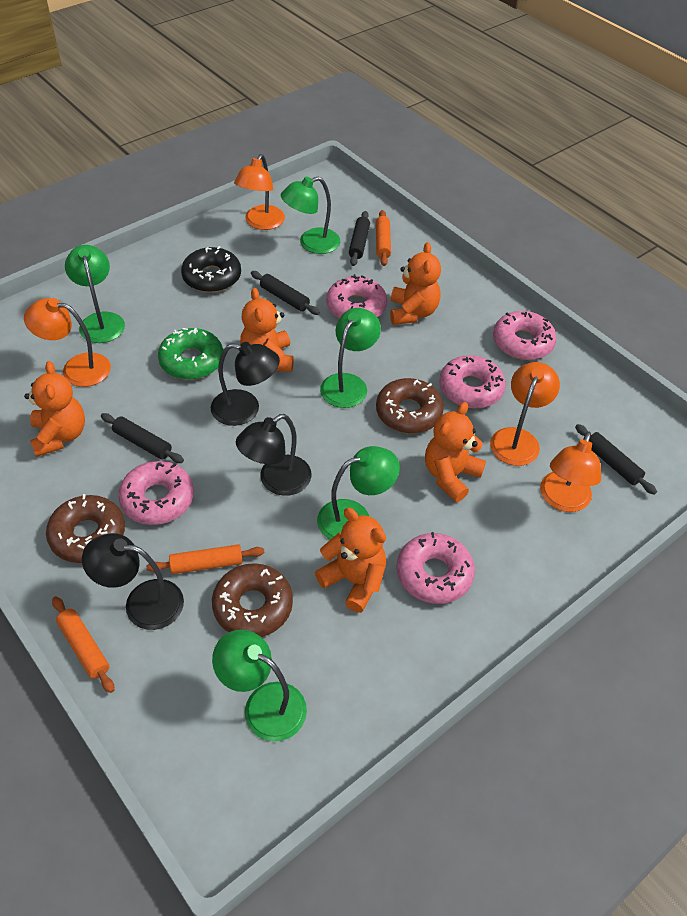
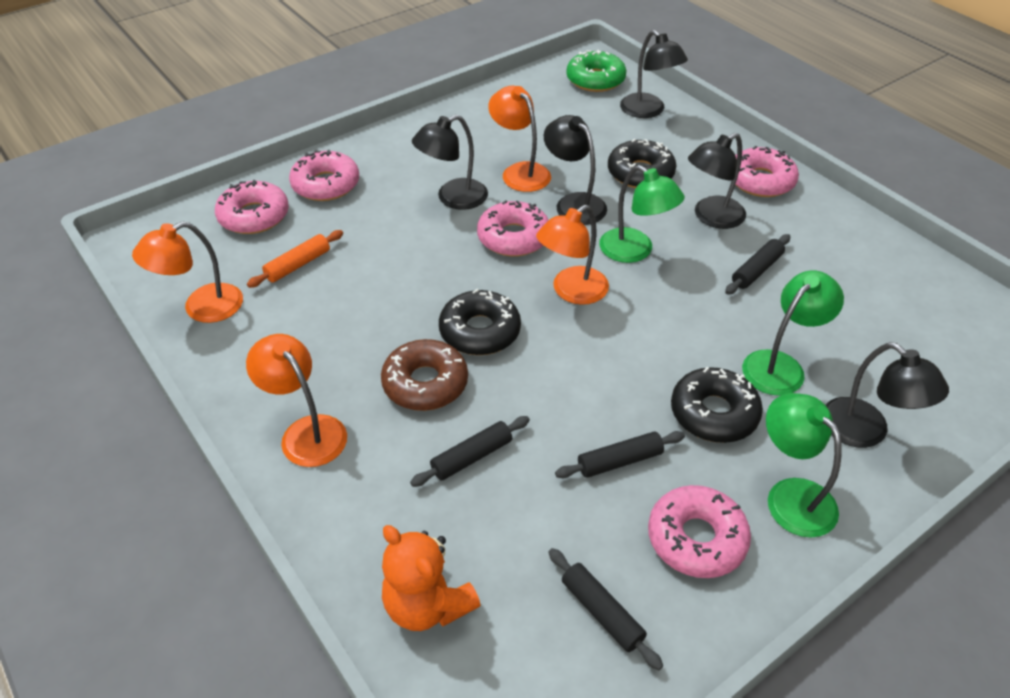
black donut: 1 -> 3
black lamp: 3 -> 5
brown donut: 3 -> 1
green lamp: 5 -> 3
orange rolling pin: 3 -> 1
orange teddy bear: 5 -> 1

